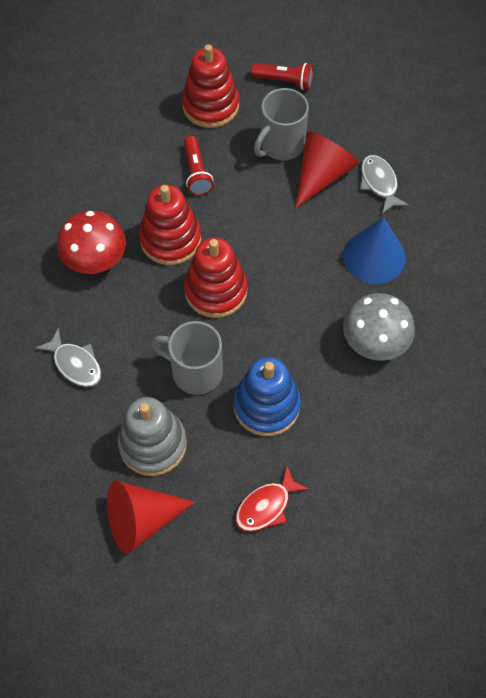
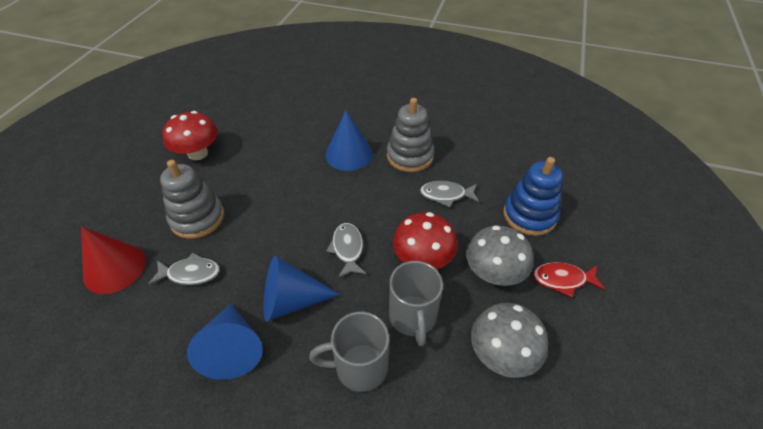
blue cone: 1 -> 3
grey fish: 2 -> 3
grey mushroom: 1 -> 2
grey stacking toy: 1 -> 2
red cone: 2 -> 1
red flashlight: 2 -> 0
red mushroom: 1 -> 2
red stacking toy: 3 -> 0

